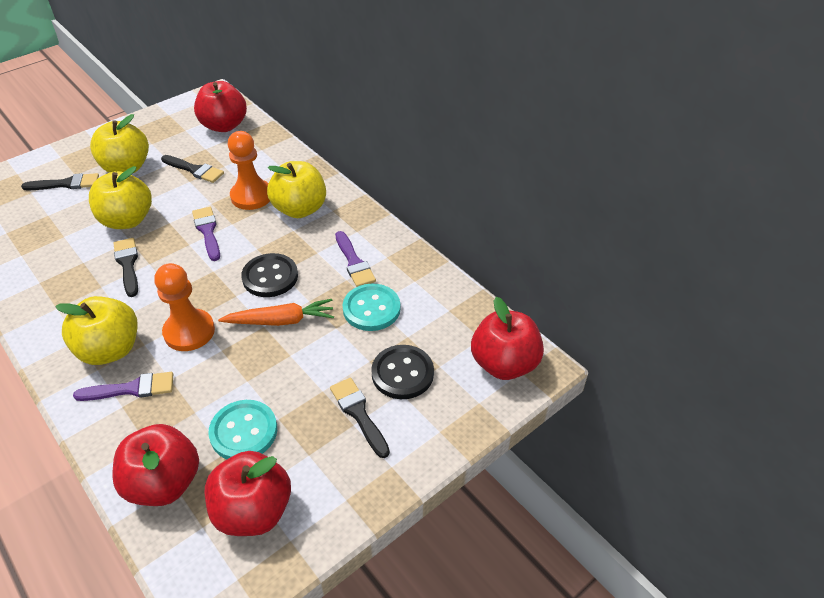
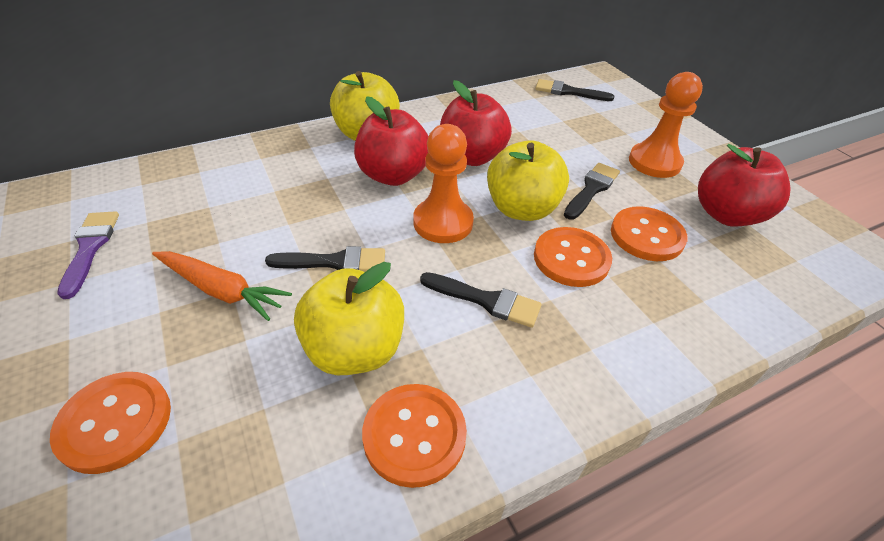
black button: 2 -> 0
orange button: 0 -> 4
purple brush: 3 -> 1
red apple: 4 -> 3
turquoise button: 2 -> 0
yellow apple: 4 -> 3

